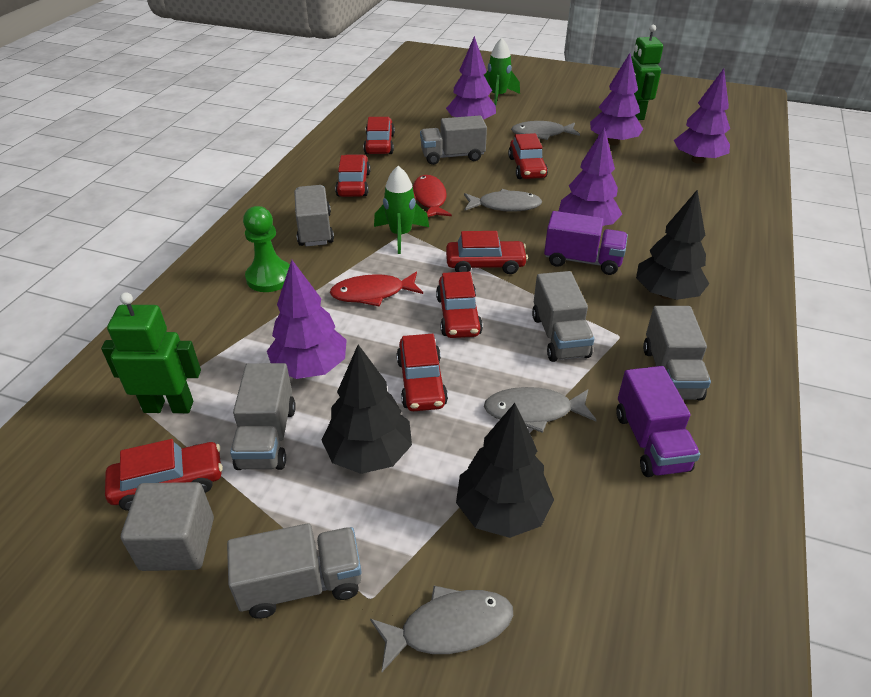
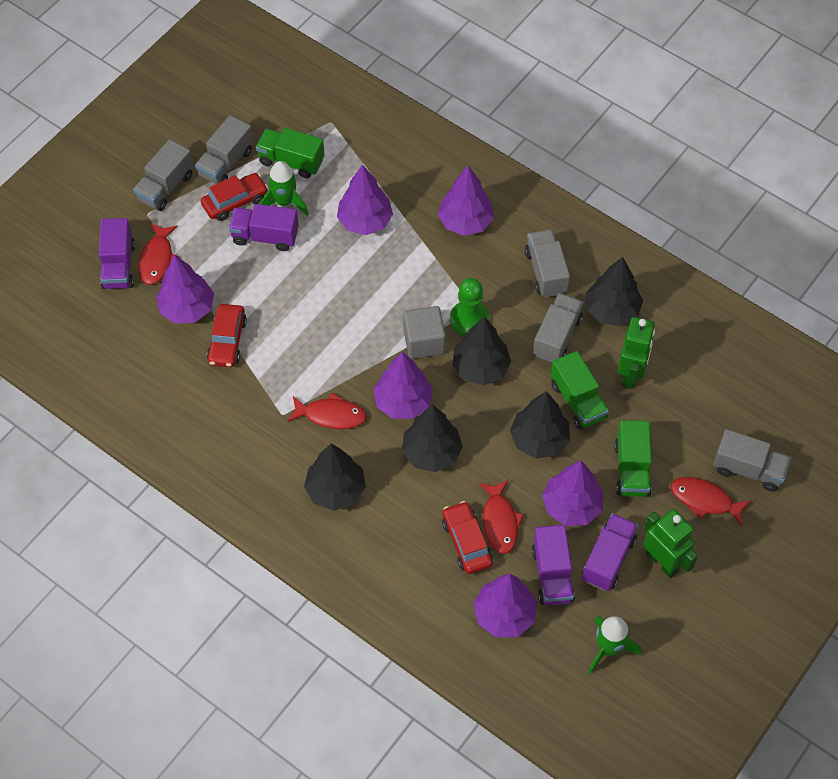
black tree: 3 -> 5
green truck: 0 -> 3
grey fish: 4 -> 0
grey truck: 6 -> 5
purple tree: 5 -> 6
purple truck: 2 -> 4
red car: 7 -> 3
red fish: 2 -> 4

